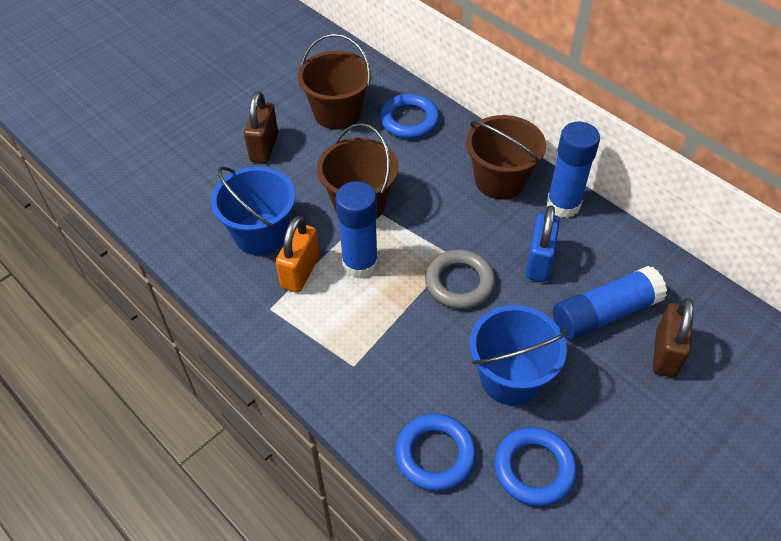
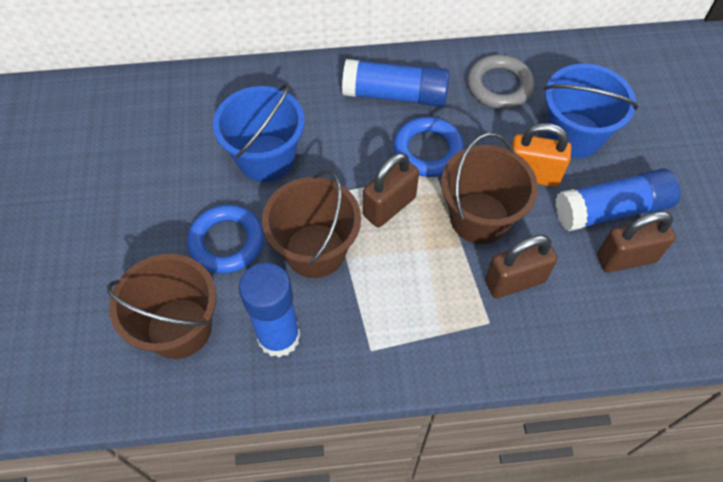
blue padlock: 1 -> 0
blue ring: 3 -> 2
brown padlock: 2 -> 3

